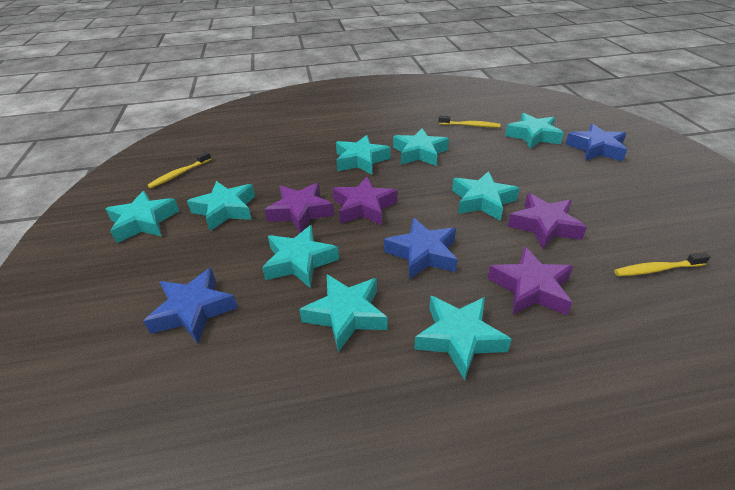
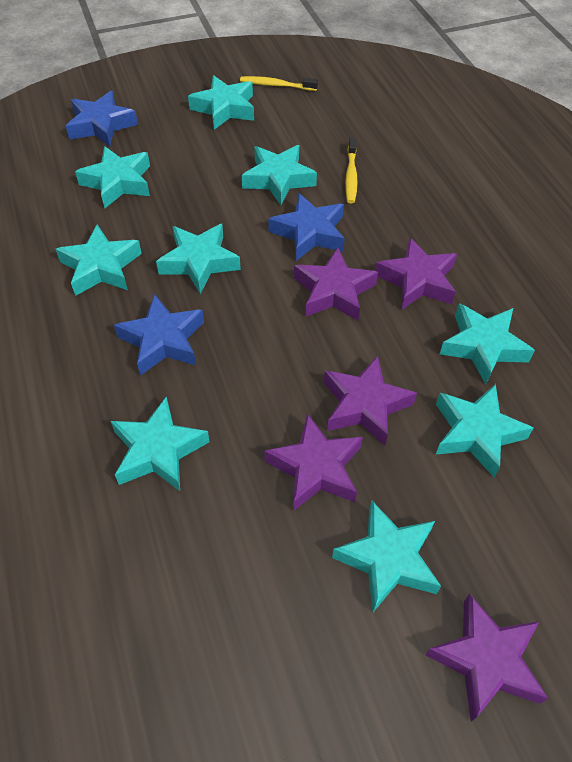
purple star: 4 -> 5
yellow toothbrush: 3 -> 2

